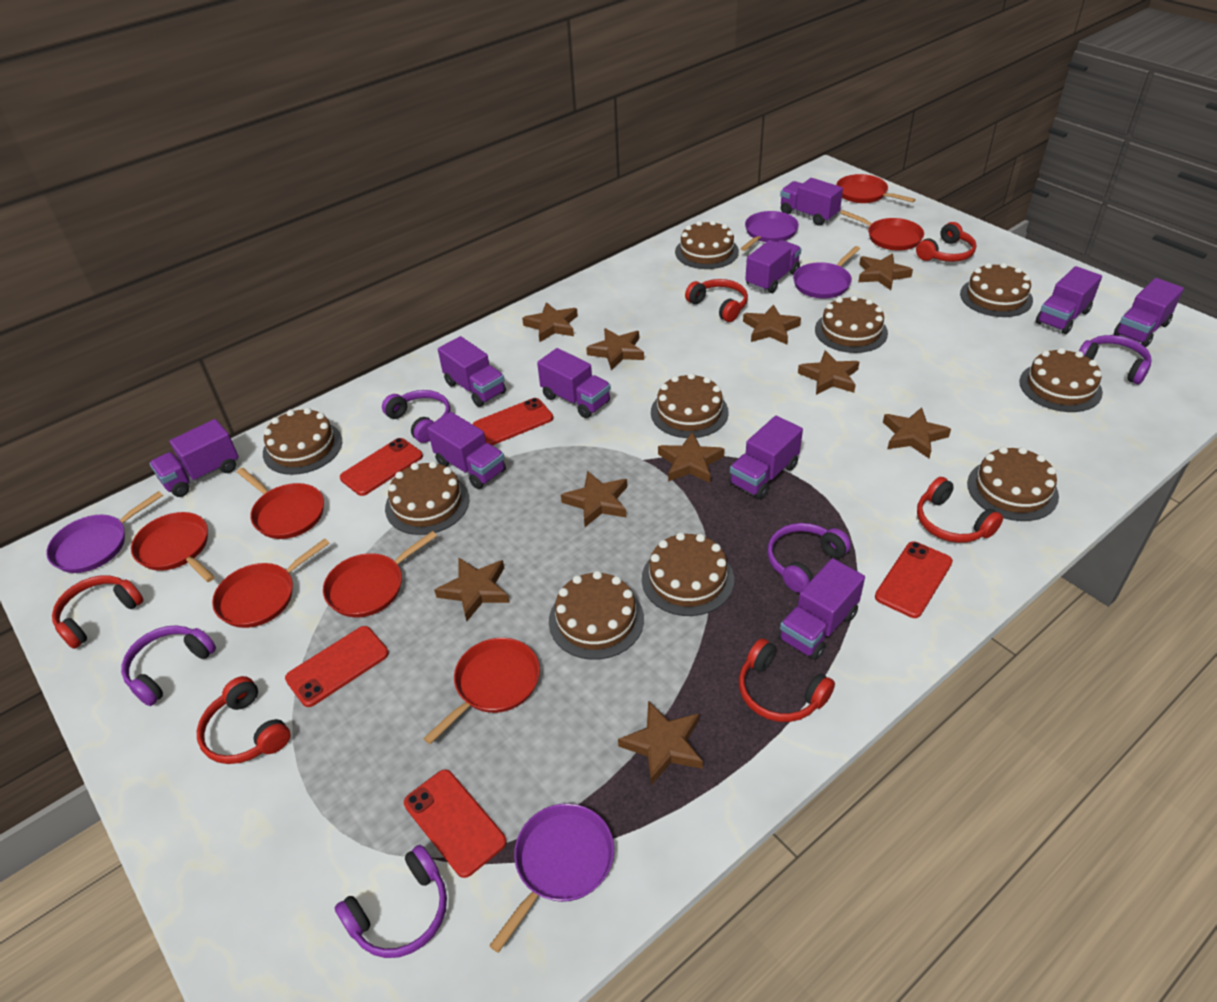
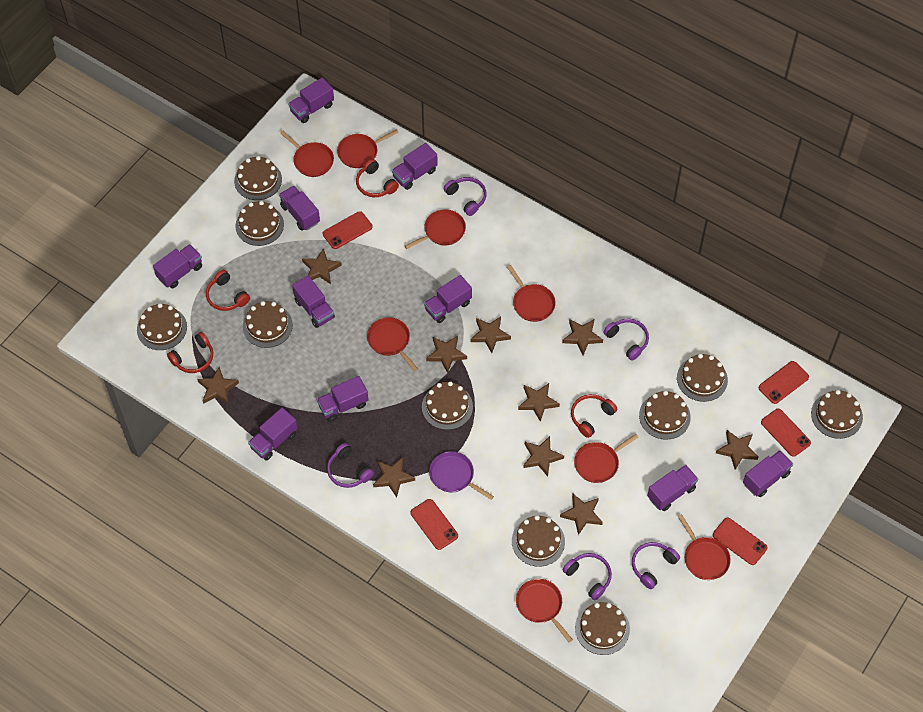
purple pan: 4 -> 1
red headphones: 6 -> 4
red pan: 7 -> 8

